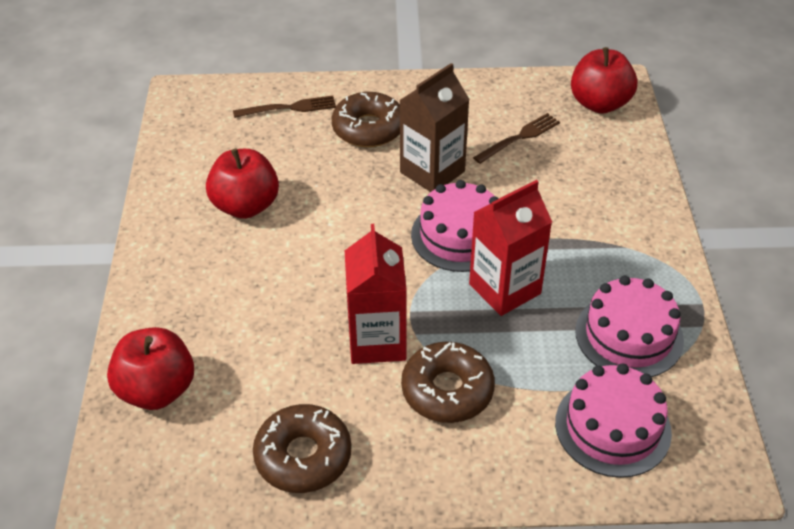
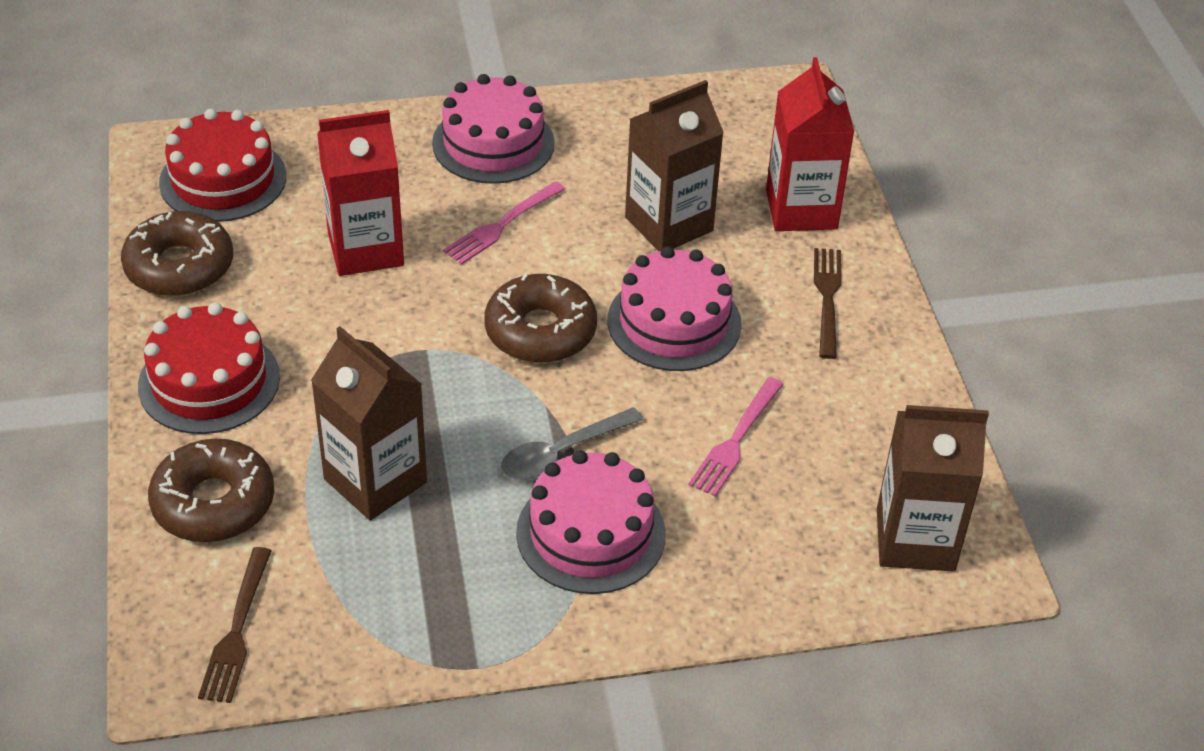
brown carton: 1 -> 3
grey spoon: 0 -> 1
pink fork: 0 -> 2
red apple: 3 -> 0
red cake: 0 -> 2

